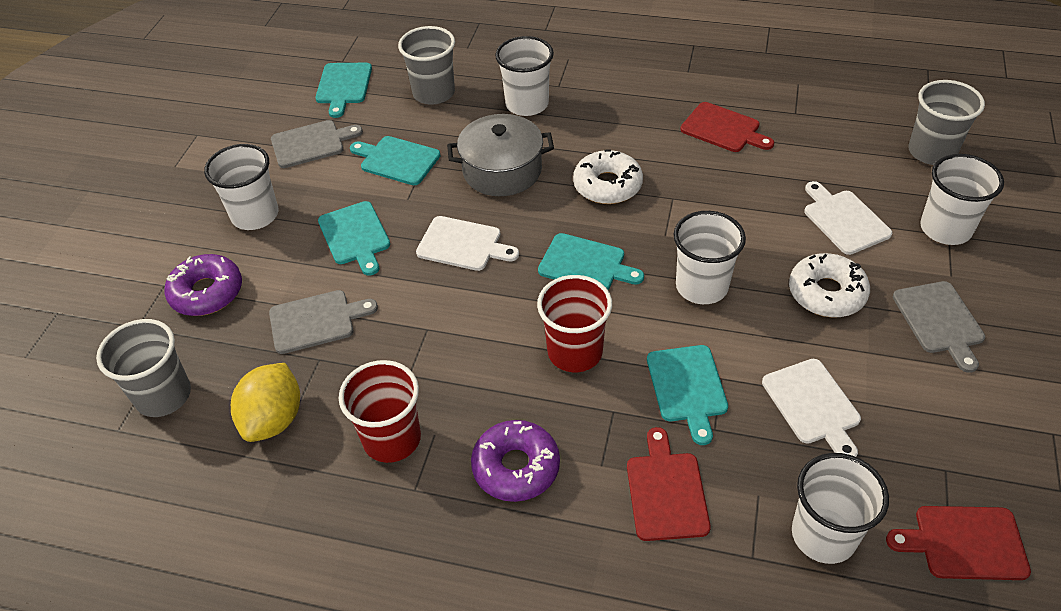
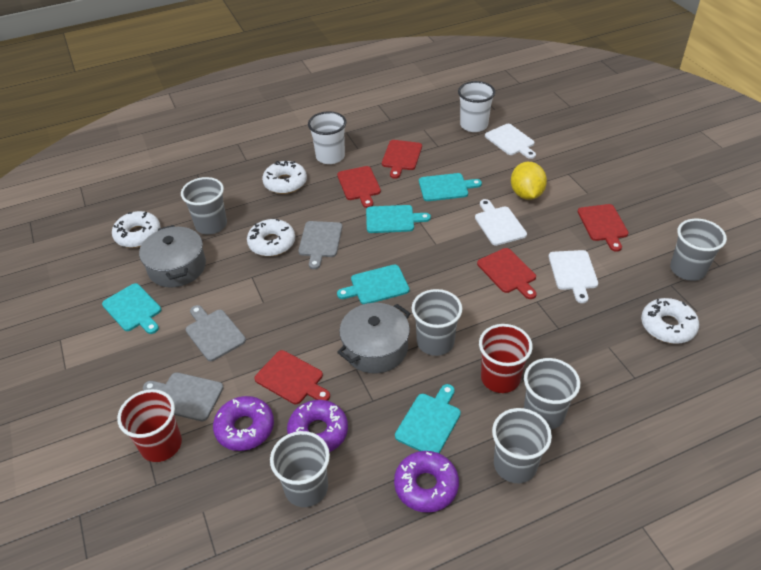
grey cup: 3 -> 6
grey pot: 1 -> 2
purple donut: 2 -> 3
red cutting board: 3 -> 5
white cup: 5 -> 2
white donut: 2 -> 4

